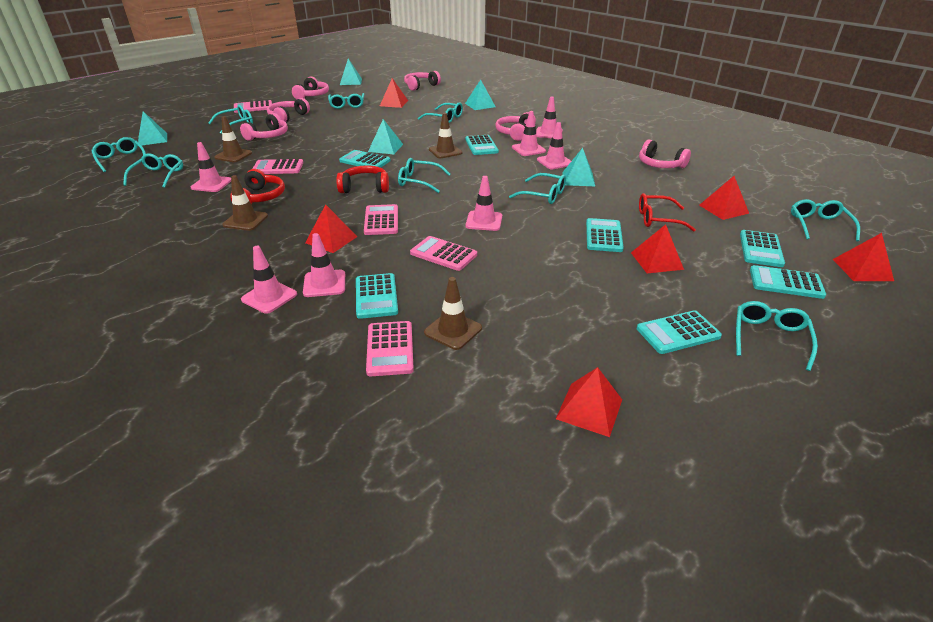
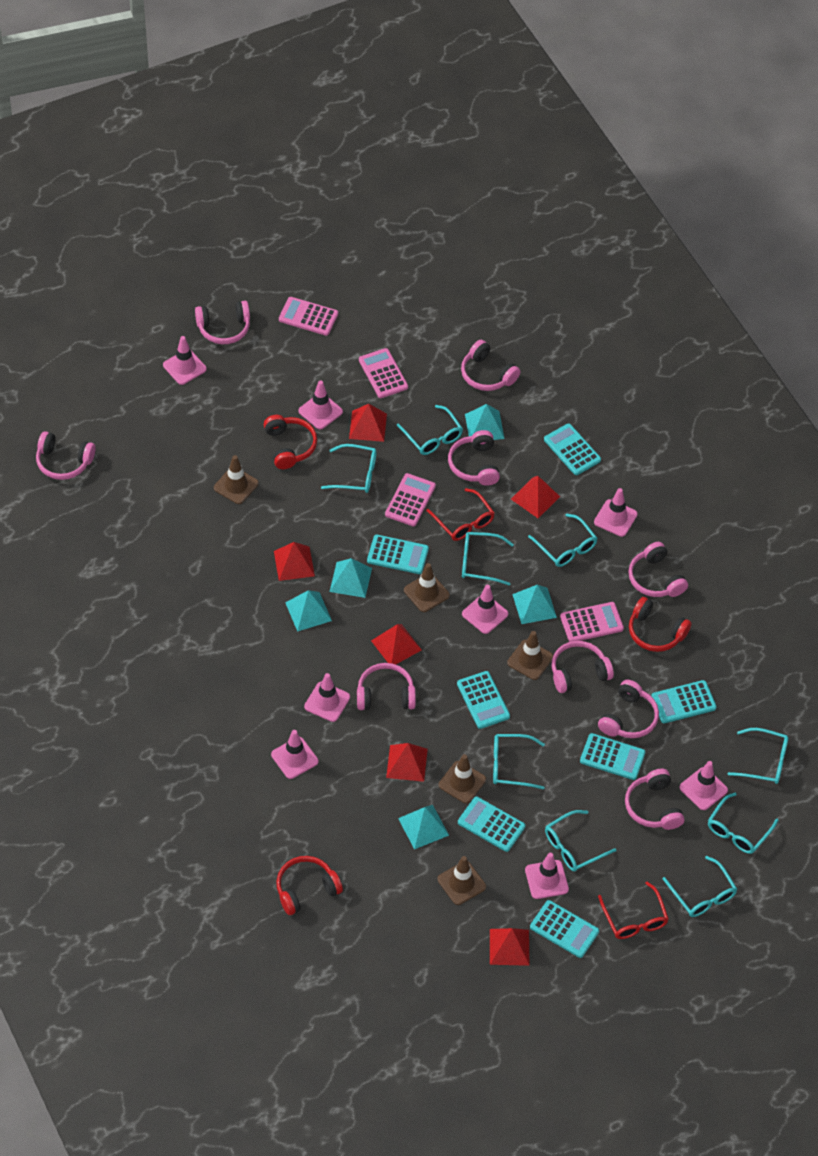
brown traffic cone: 4 -> 5
pink calculator: 5 -> 4
pink headphones: 6 -> 9
pink traffic cone: 7 -> 8
red glasses: 1 -> 2
red headphones: 2 -> 3

